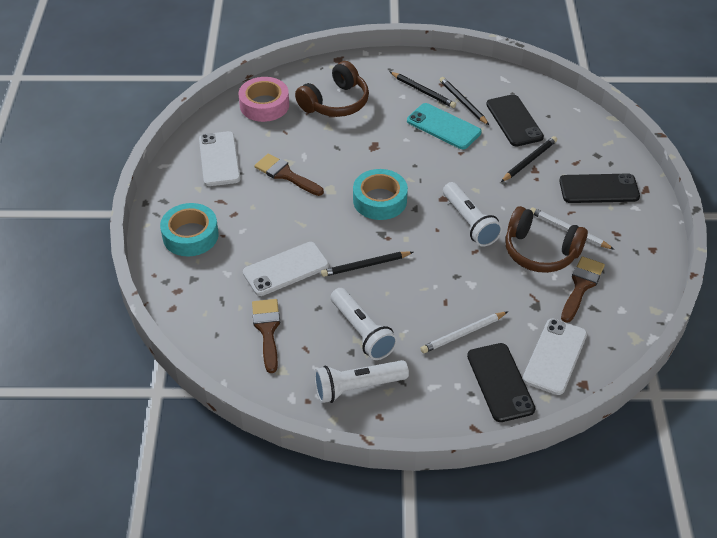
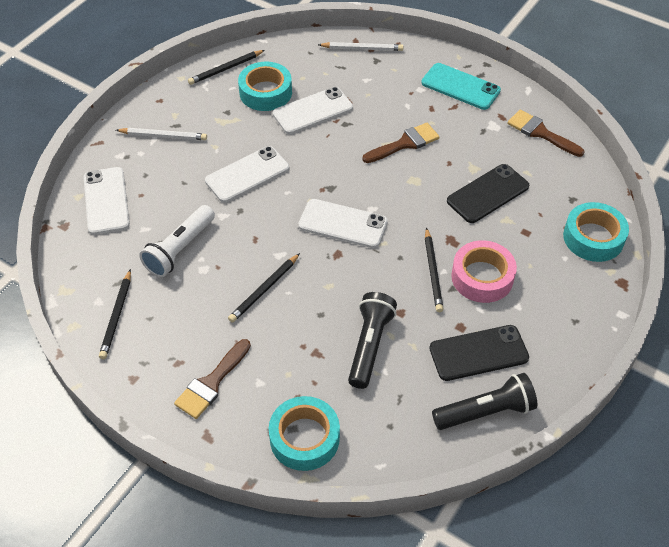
black flashlight: 0 -> 2
black phone: 3 -> 2
brown headphones: 2 -> 0
turquoise tape: 2 -> 3
white flashlight: 3 -> 1
white phone: 3 -> 4

